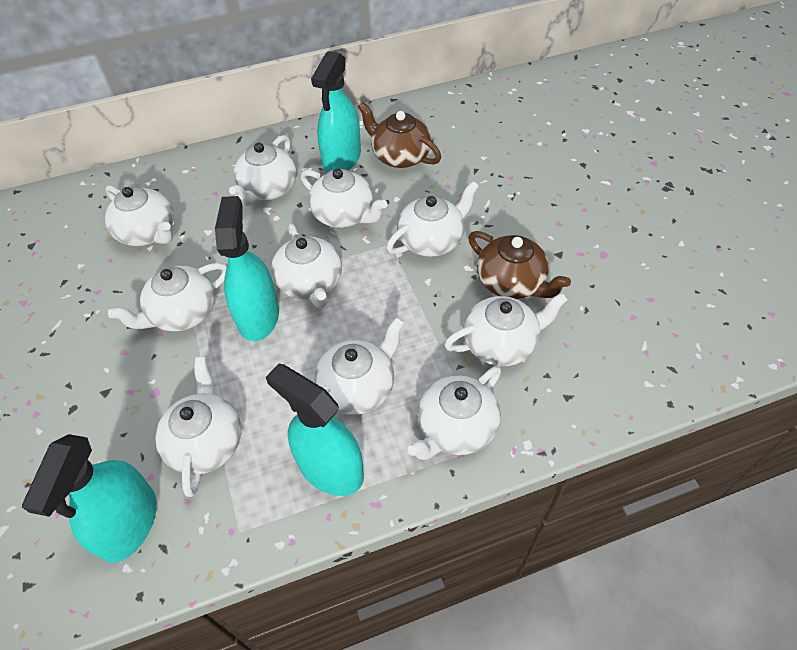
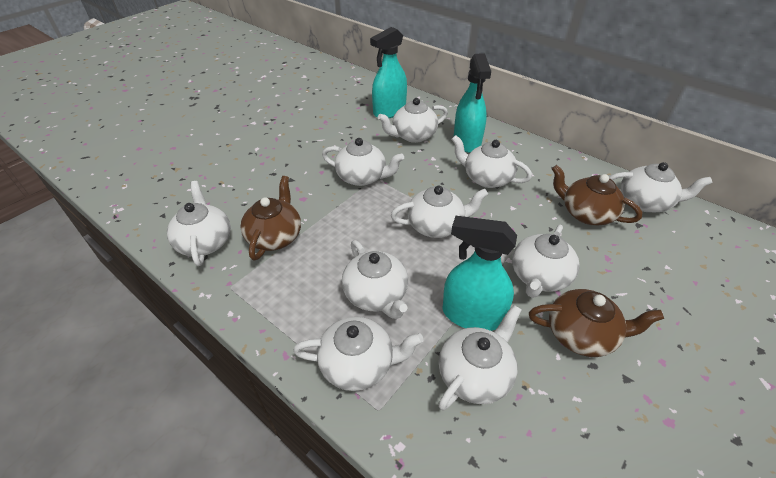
brown teapot: 2 -> 3
turquoise spray bottle: 4 -> 3

